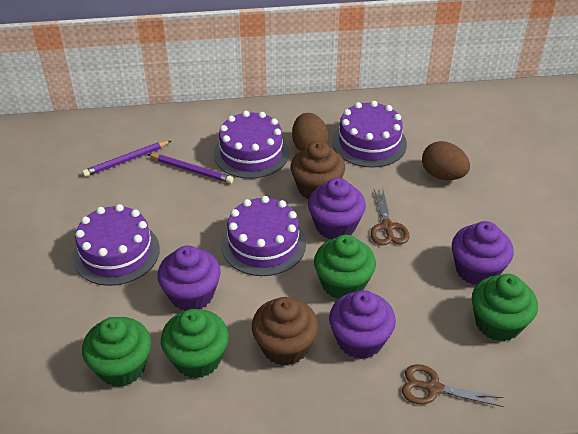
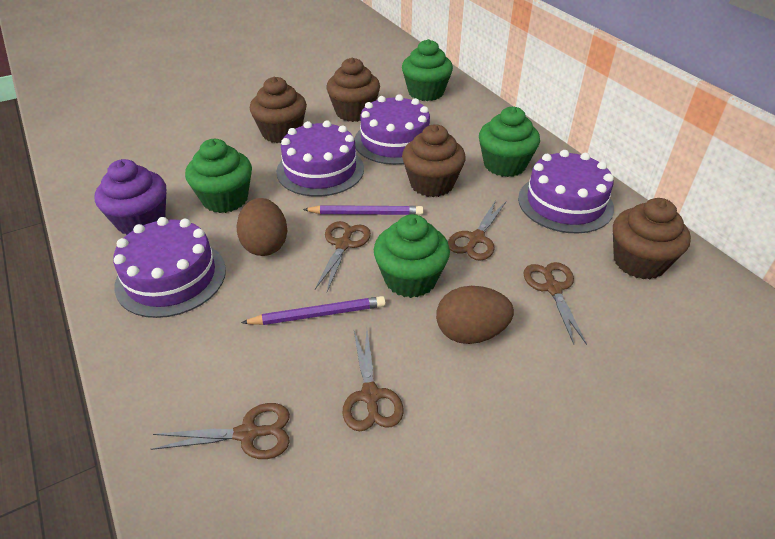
brown cupcake: 2 -> 4
brown scissors: 2 -> 5
purple cupcake: 4 -> 1

